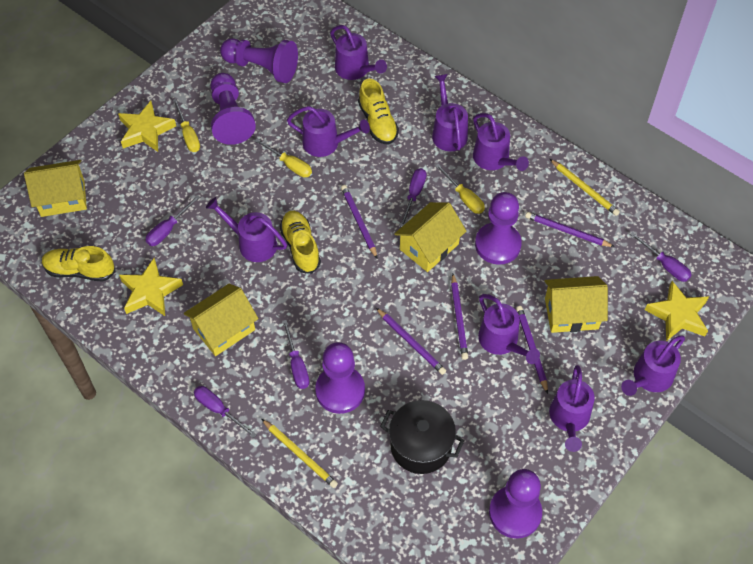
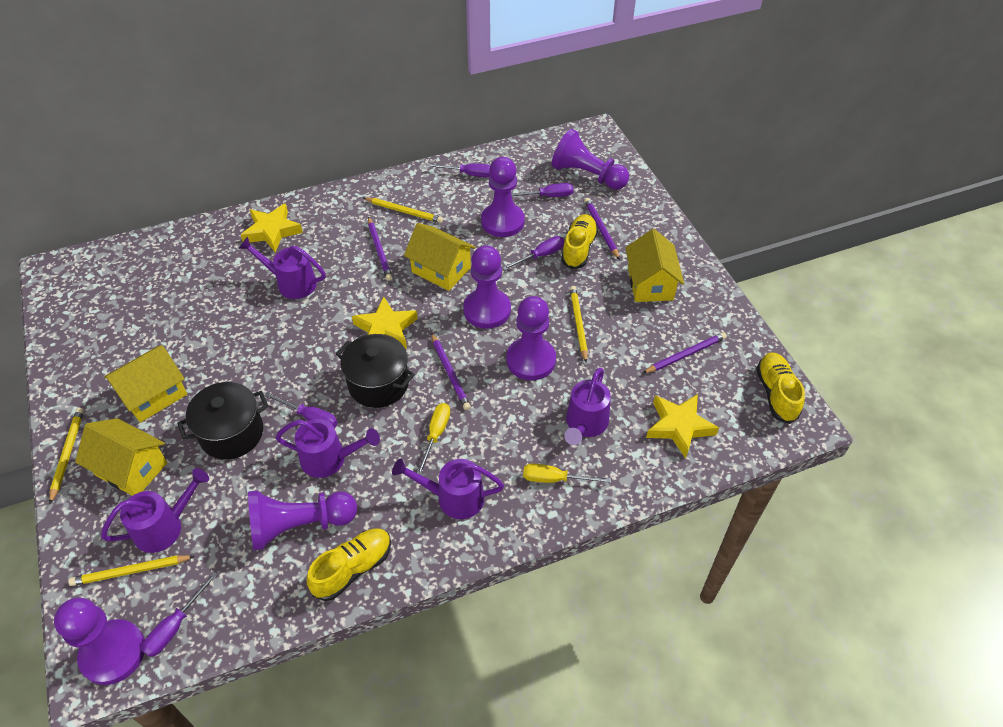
black pot: 1 -> 2
purple pawn: 5 -> 6
purple pencil: 5 -> 4
purple watering can: 8 -> 5
yellow pencil: 2 -> 4
yellow screwdriver: 3 -> 2

